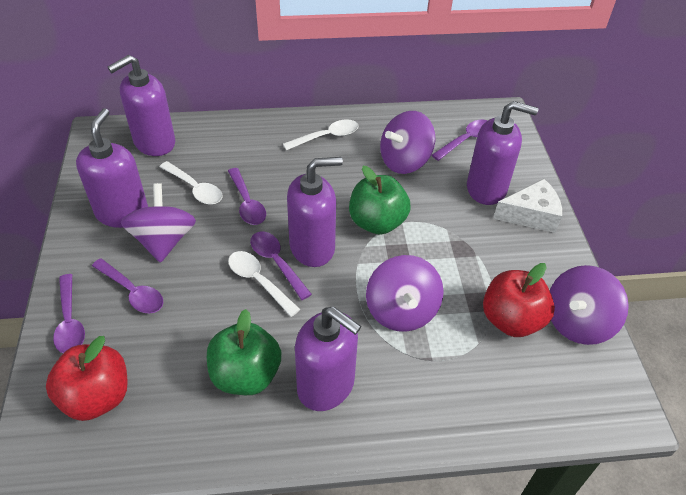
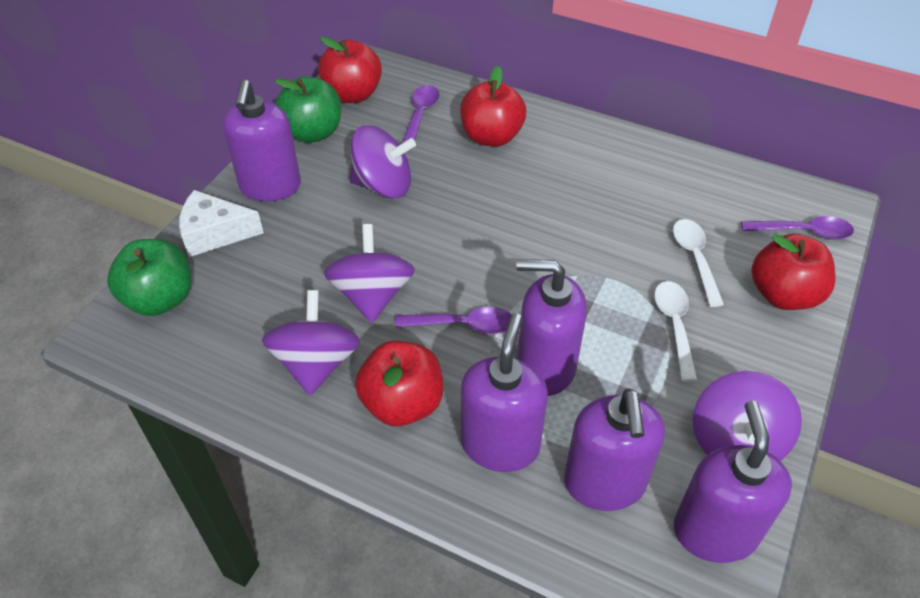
purple spoon: 5 -> 3
red apple: 2 -> 4
white spoon: 3 -> 2

